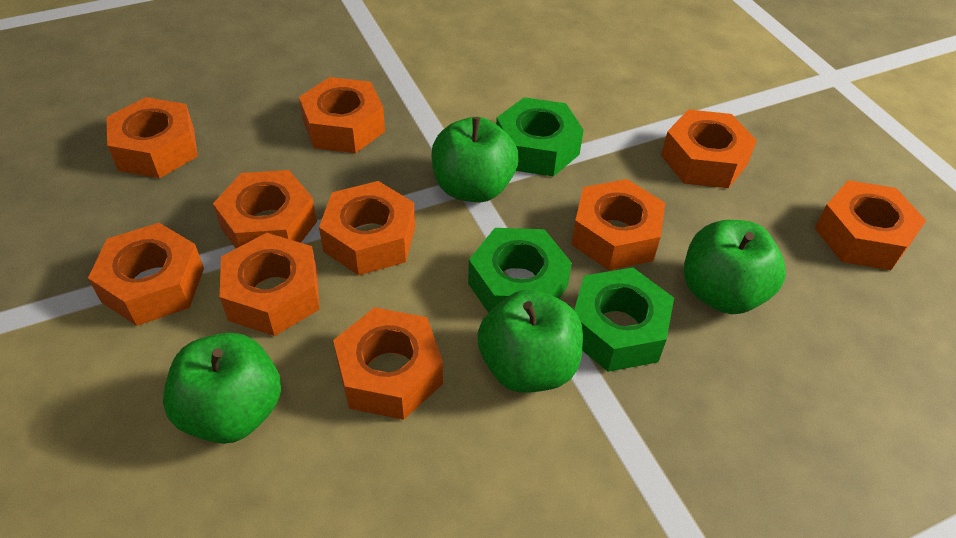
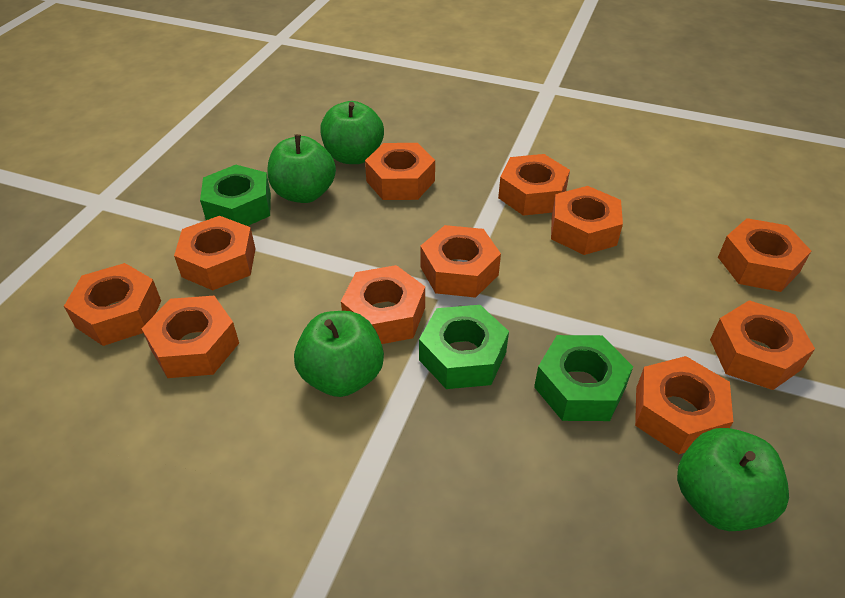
orange nut: 10 -> 11

